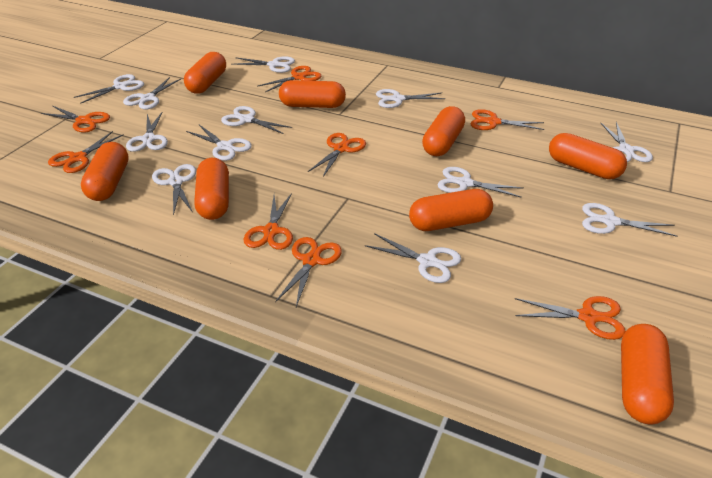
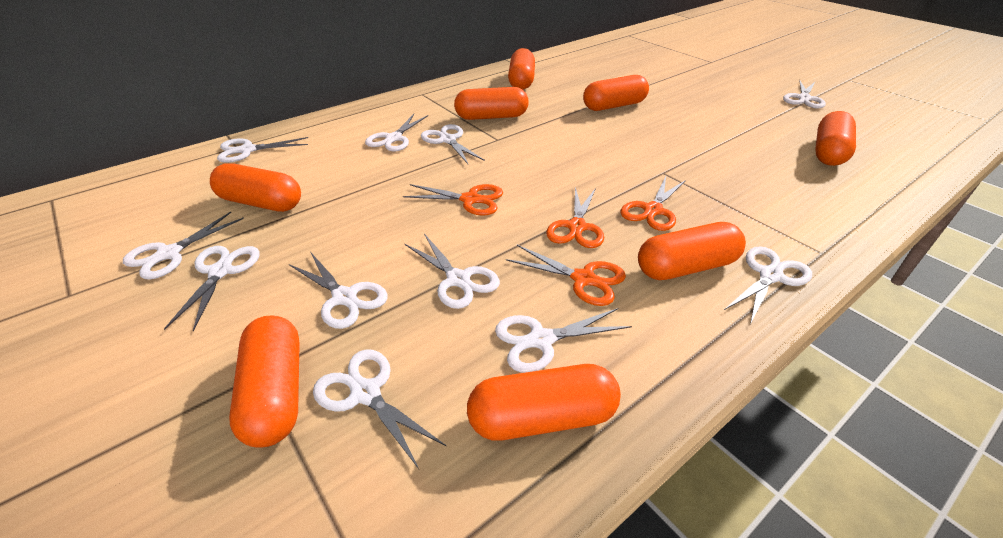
orange scissors: 8 -> 4
white scissors: 12 -> 11

